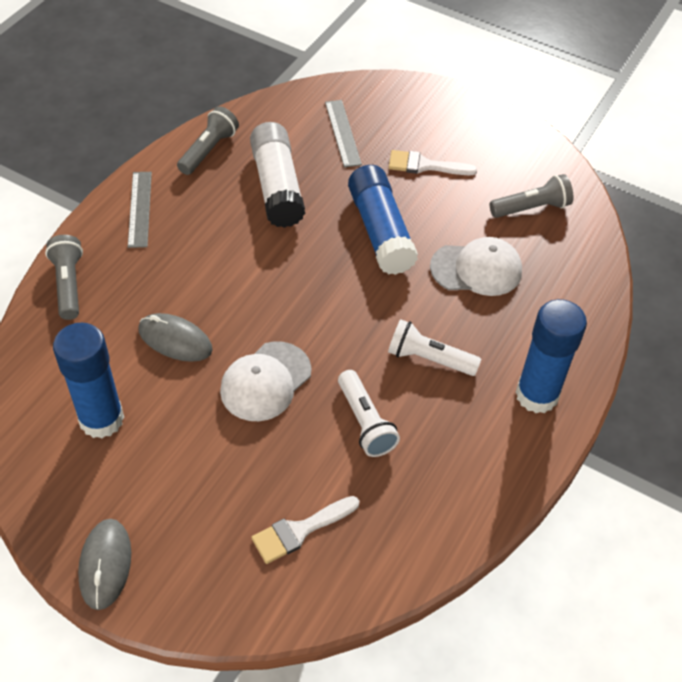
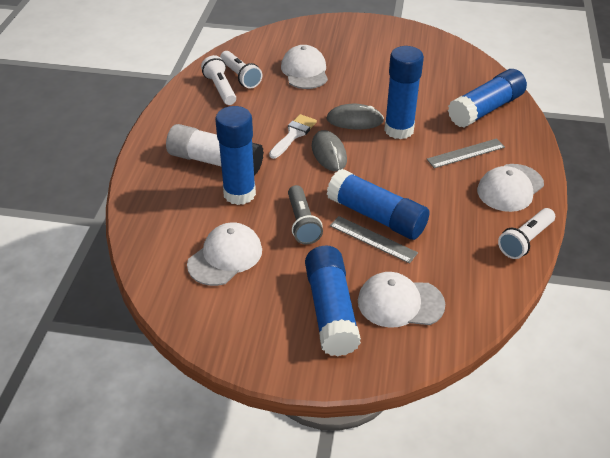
blue glue stick: 3 -> 5
grey flashlight: 3 -> 1
white brush: 2 -> 1
white cap: 2 -> 4
white flashlight: 2 -> 3

